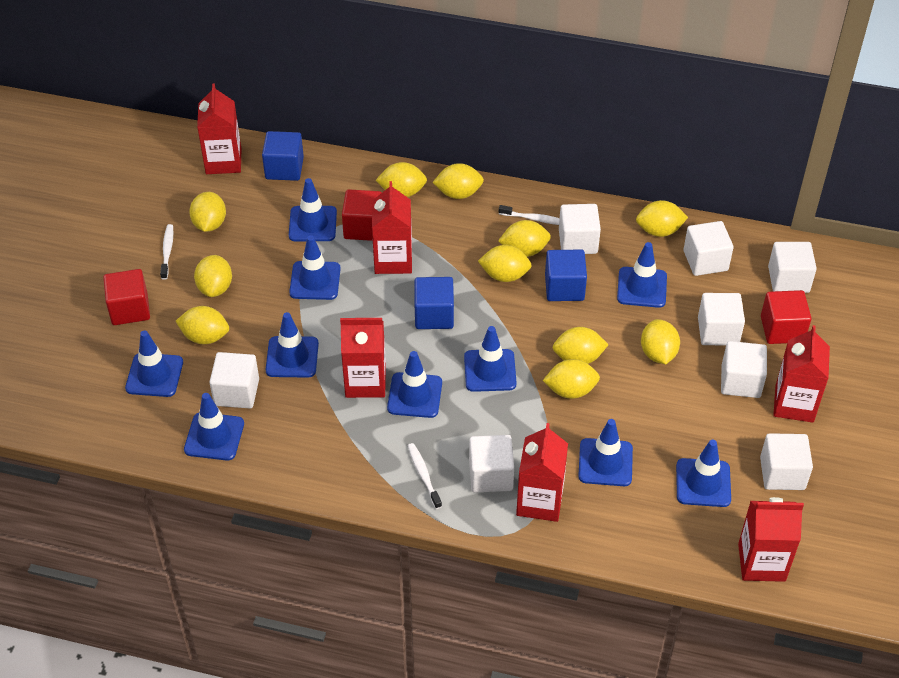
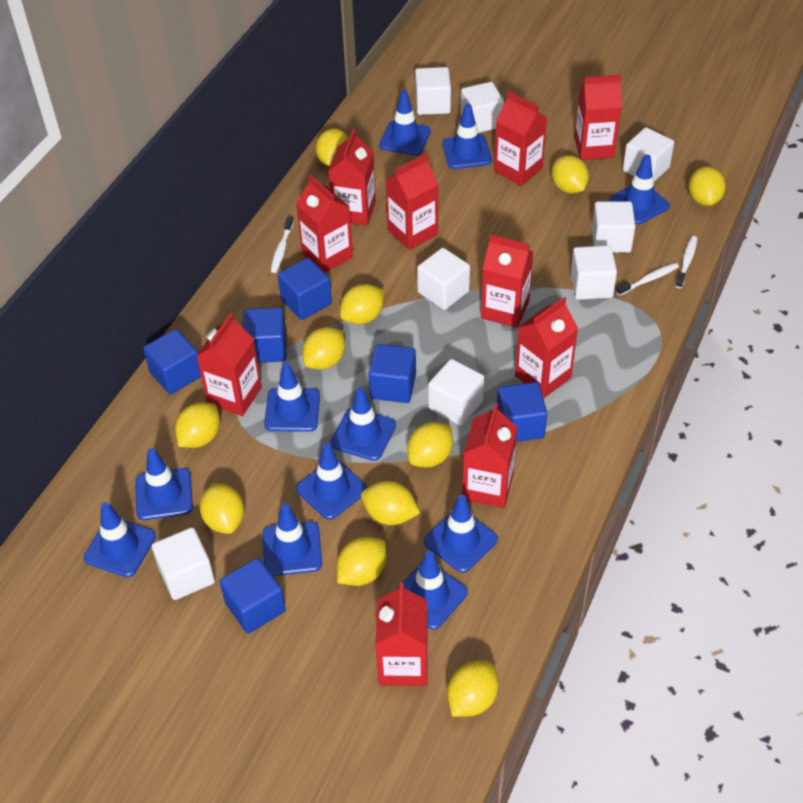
blue cube: 3 -> 6
blue traffic cone: 10 -> 11
red carton: 6 -> 10
red cube: 3 -> 0

